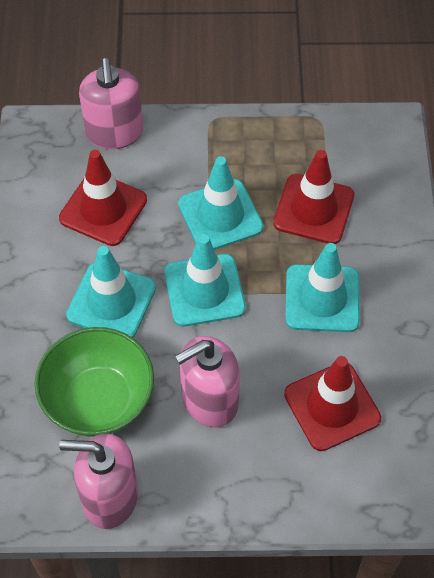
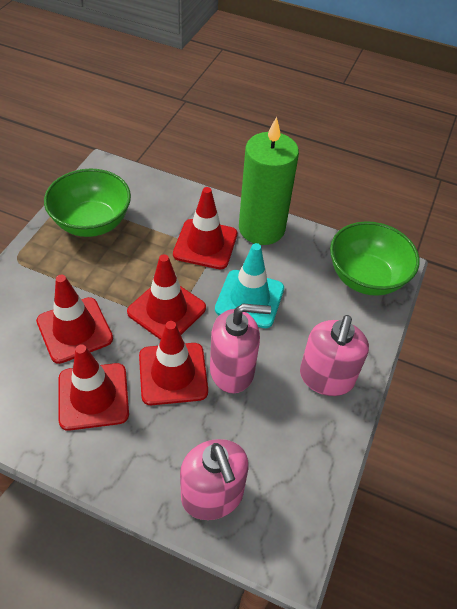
green bowl: 1 -> 2
green candle: 0 -> 1
red traffic cone: 3 -> 5
turquoise traffic cone: 4 -> 1

